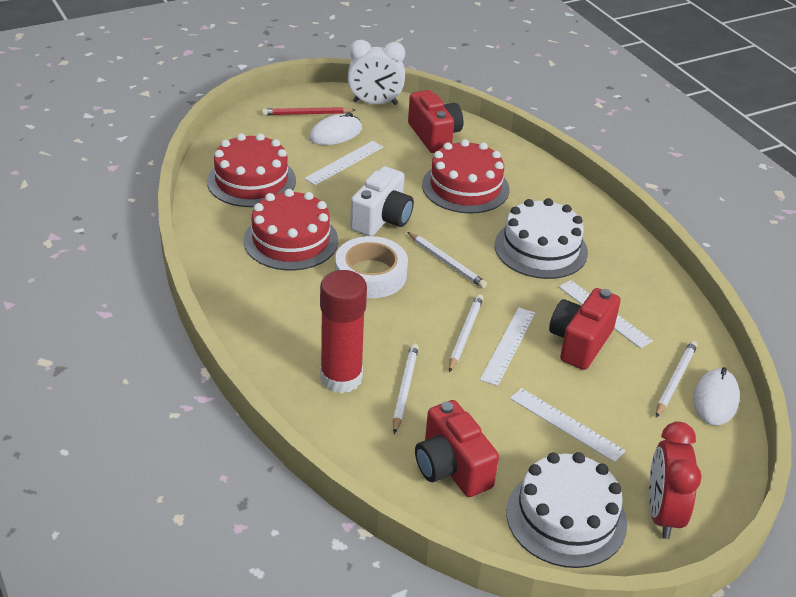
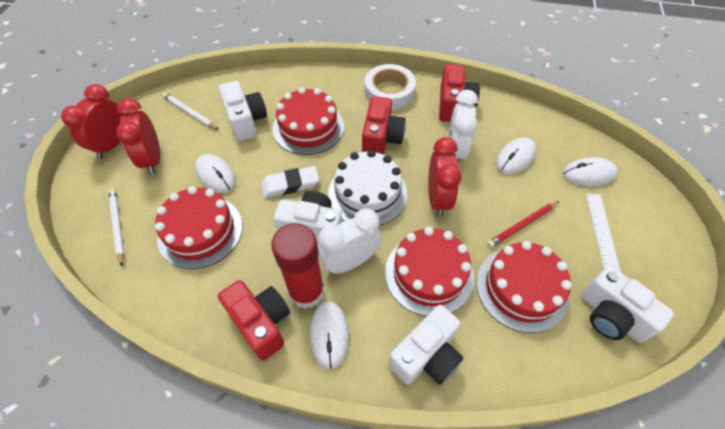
red cake: 3 -> 4
red clock: 1 -> 3
white cake: 2 -> 1
white camera: 1 -> 4
white clock: 1 -> 2
white eraser: 0 -> 1
white mouse: 2 -> 4
white pencil: 4 -> 2
white ruler: 4 -> 1

